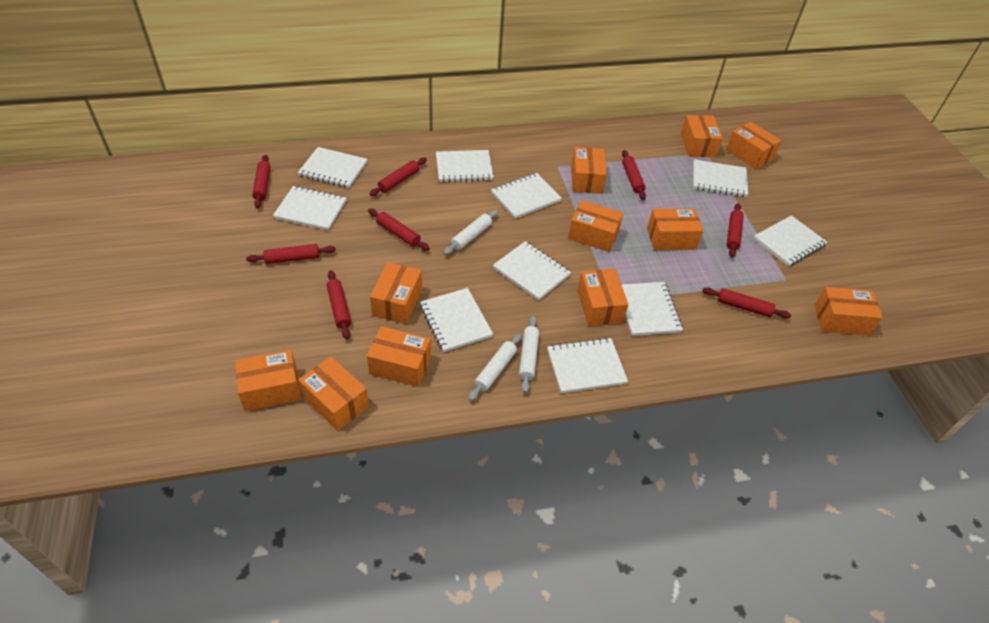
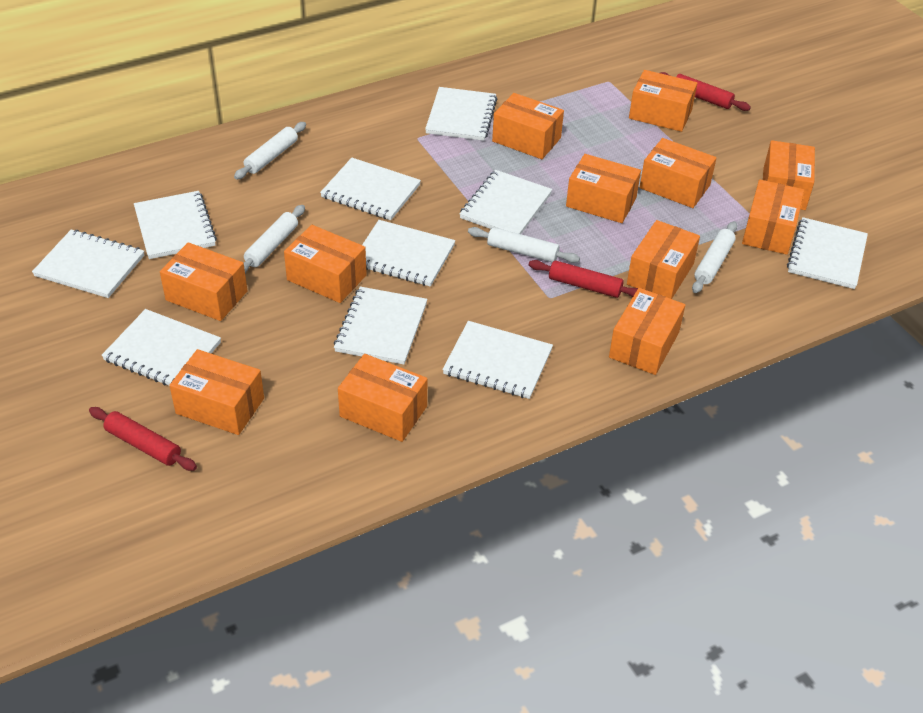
orange box: 11 -> 12
red rolling pin: 8 -> 3
white rolling pin: 3 -> 4

